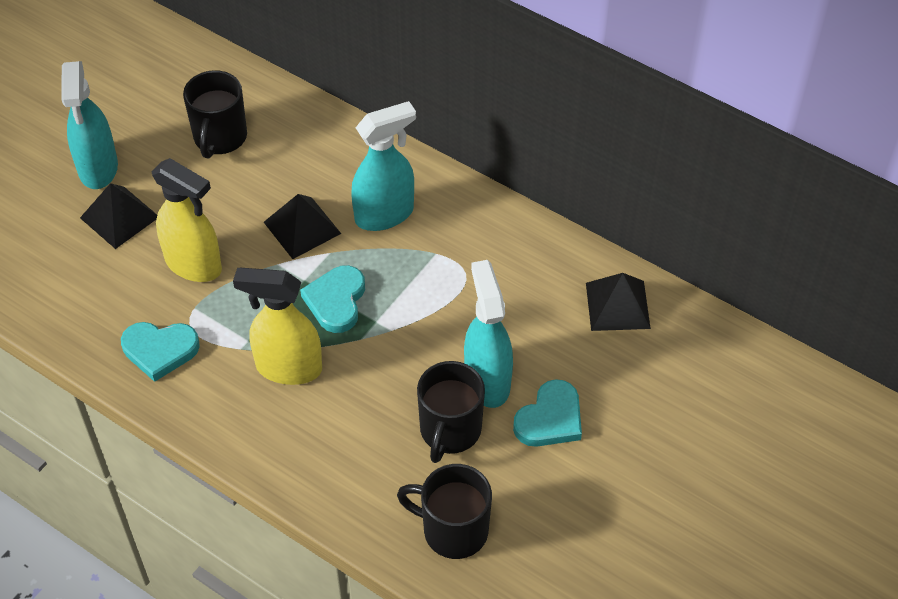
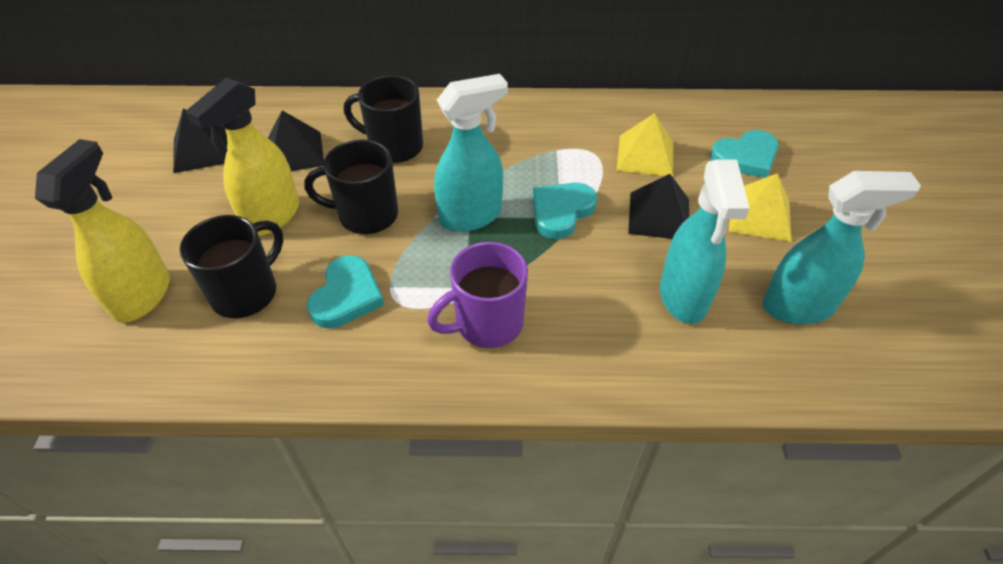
purple mug: 0 -> 1
yellow pyramid: 0 -> 2

